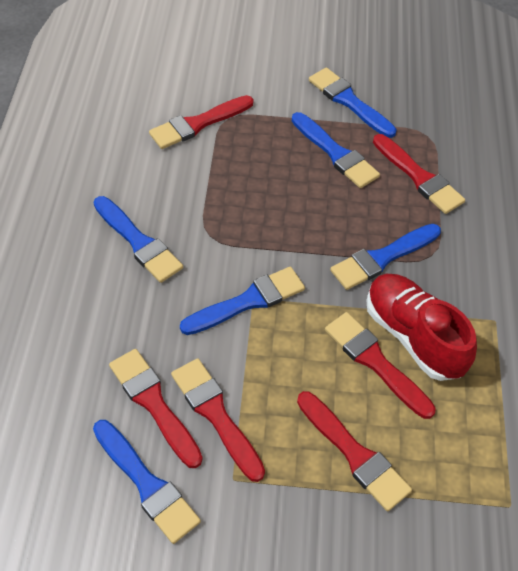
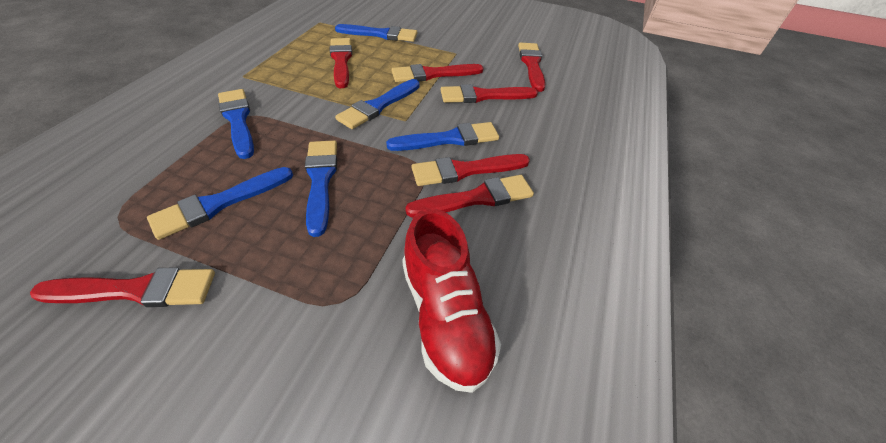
red brush: 6 -> 7

